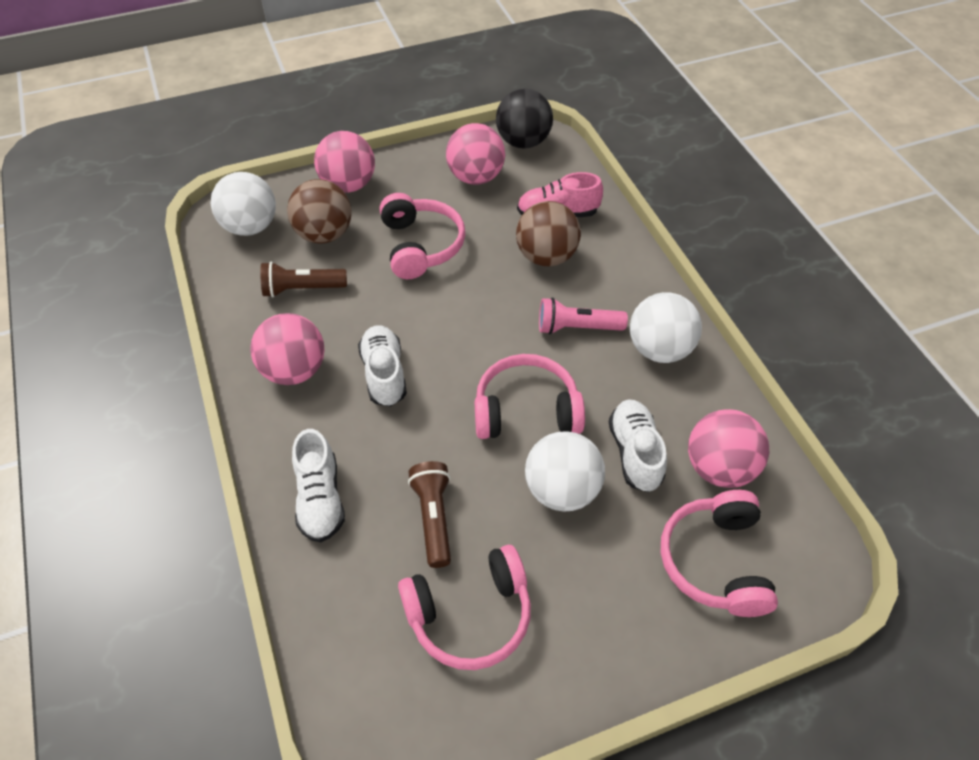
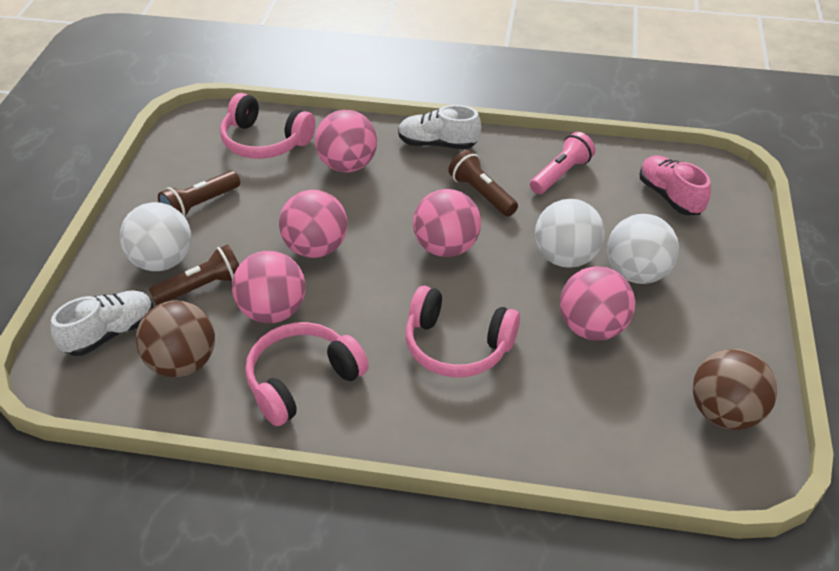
black ball: 1 -> 0
brown flashlight: 2 -> 3
pink ball: 4 -> 5
pink headphones: 4 -> 3
white shoe: 3 -> 2

